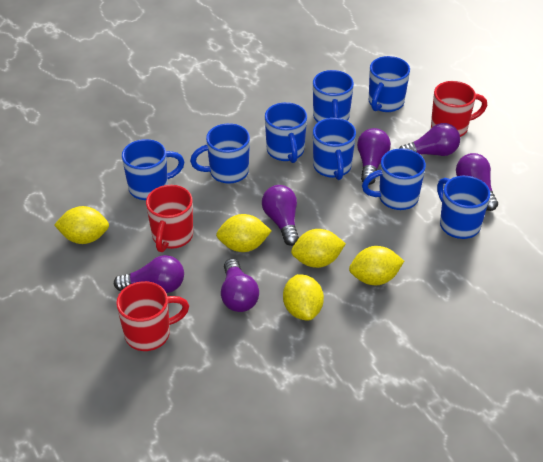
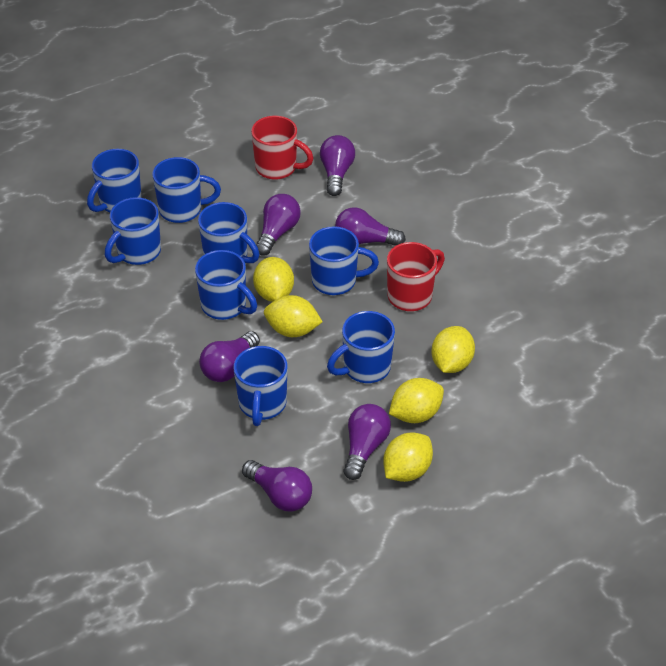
red mug: 3 -> 2

